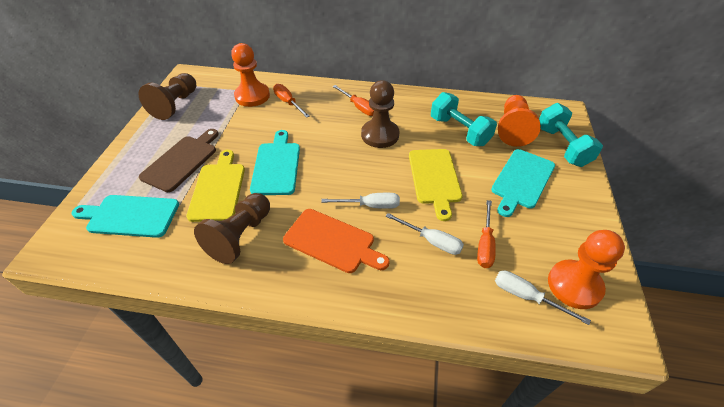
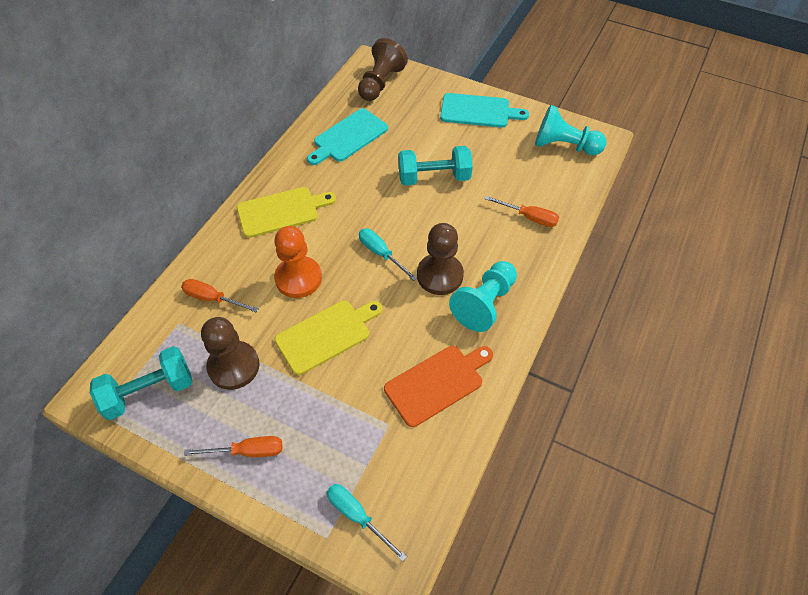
brown cutting board: 1 -> 0
orange pawn: 3 -> 1
turquoise cutting board: 3 -> 2
turquoise pawn: 0 -> 2
turquoise screwdriver: 0 -> 2
white screwdriver: 3 -> 0

